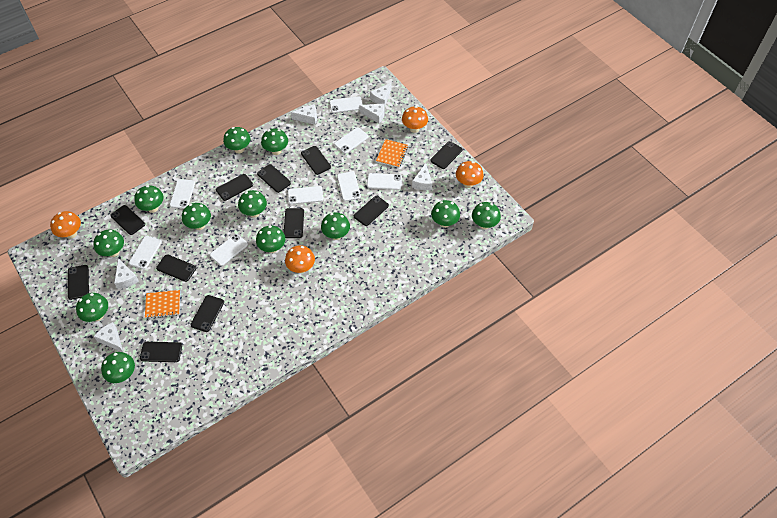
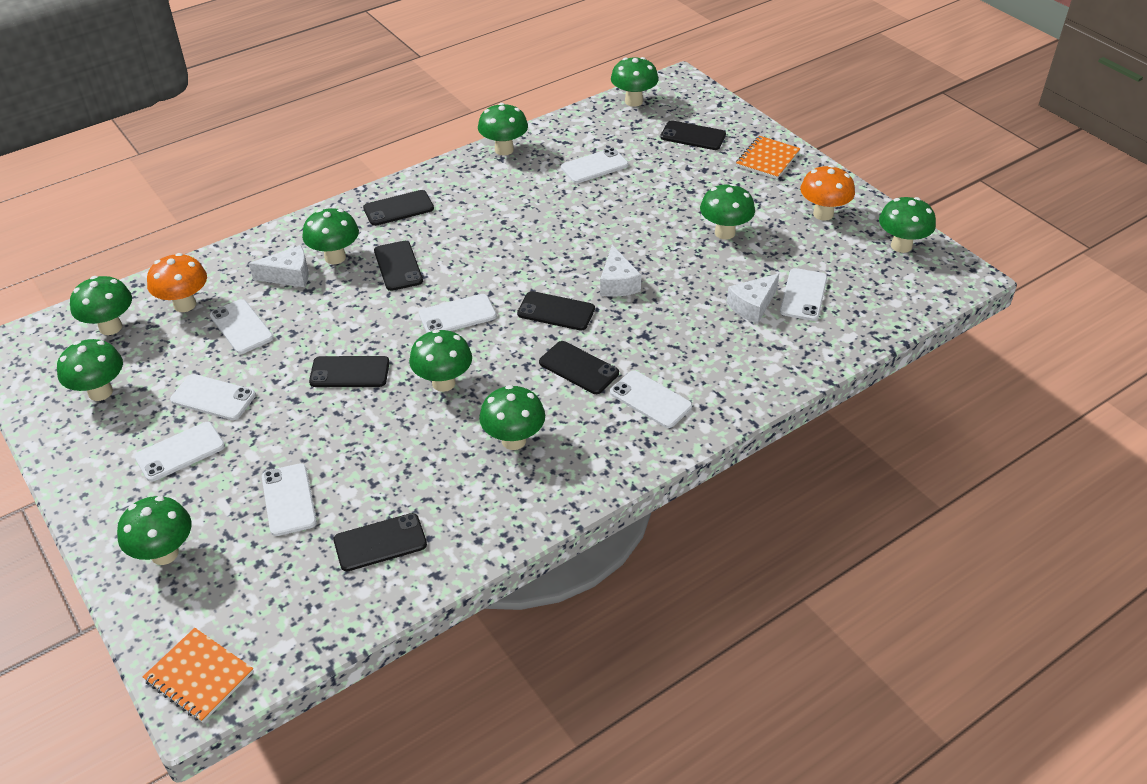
black phone: 11 -> 7
green mushroom: 12 -> 10
orange mushroom: 4 -> 2
white cheese: 6 -> 3

